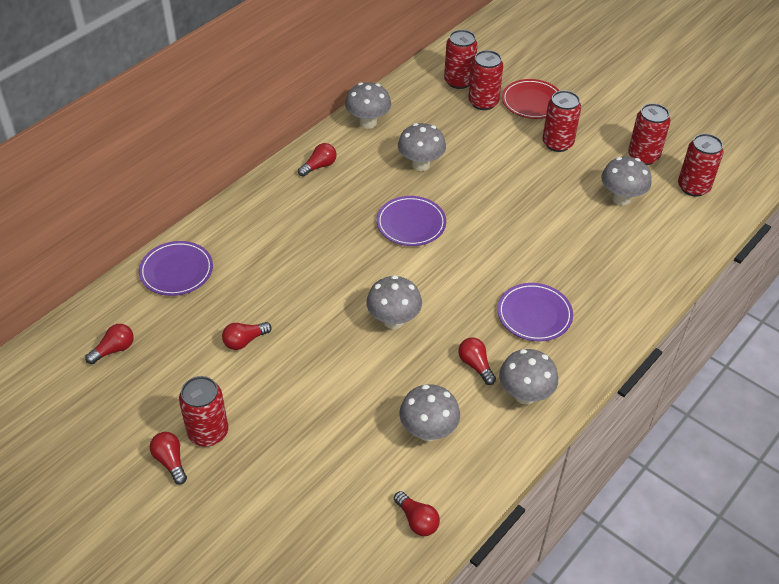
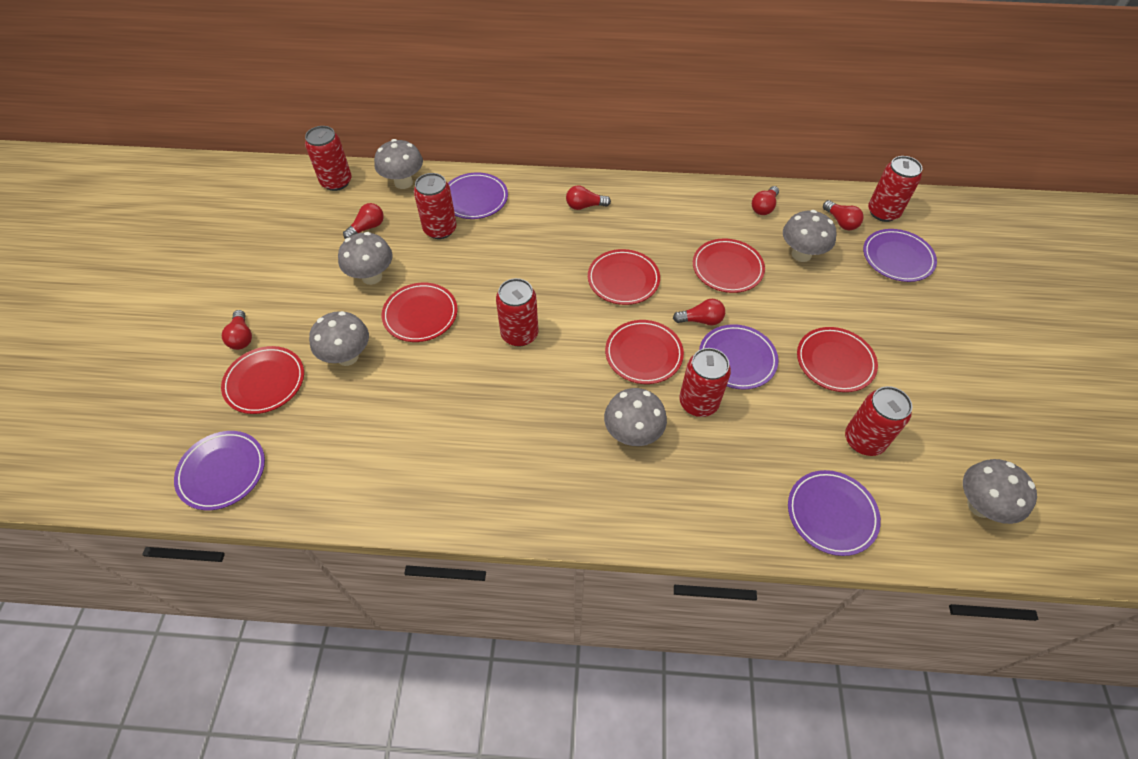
purple plate: 3 -> 5
red plate: 1 -> 6

